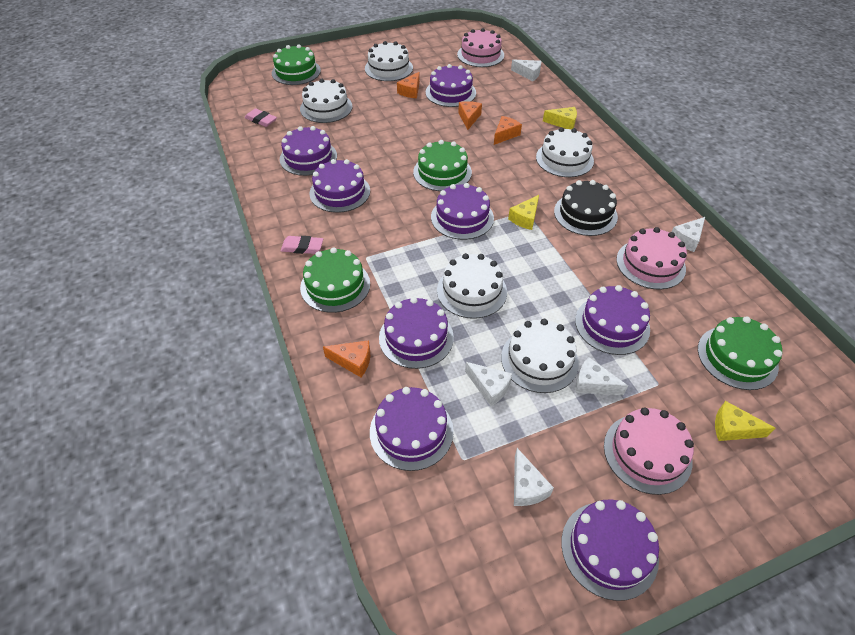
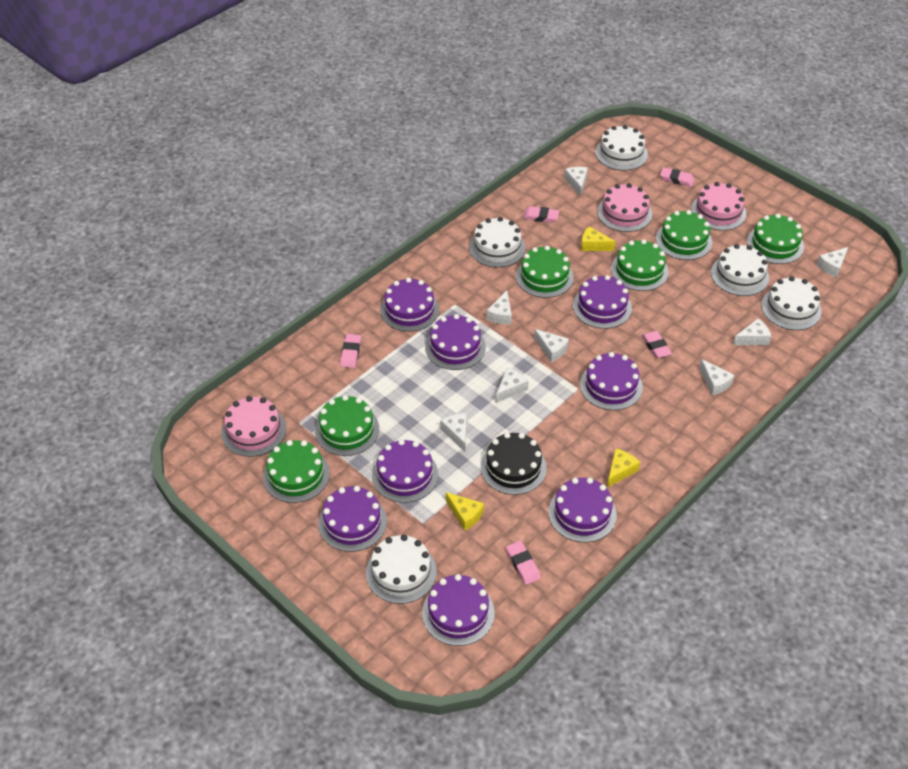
green cake: 4 -> 6
orange cheese: 4 -> 0
pink eraser: 2 -> 5
white cheese: 5 -> 8

